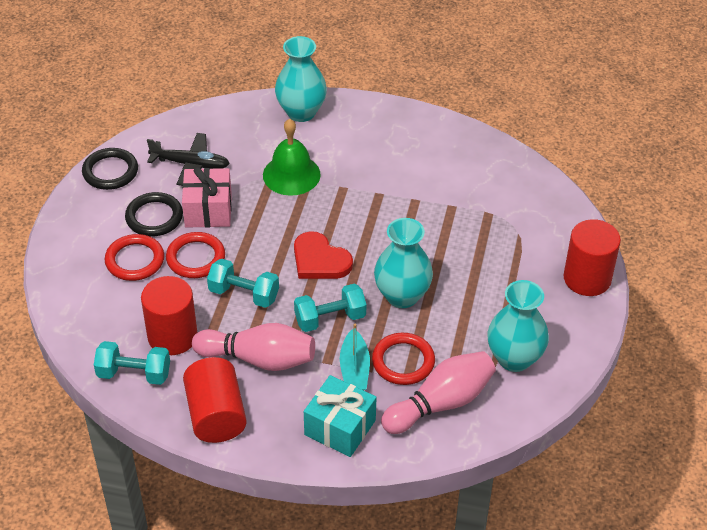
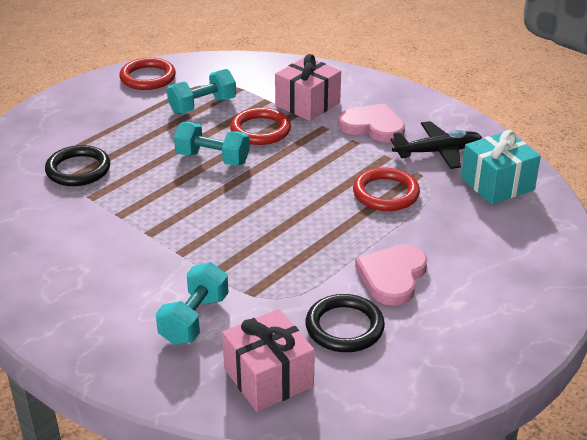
green bell: 1 -> 0
pink bowling pin: 2 -> 0
pink gift: 1 -> 2
pink heart: 0 -> 2
red cylinder: 3 -> 0
red heart: 1 -> 0
turquoise boat: 1 -> 0
turquoise vase: 3 -> 0

